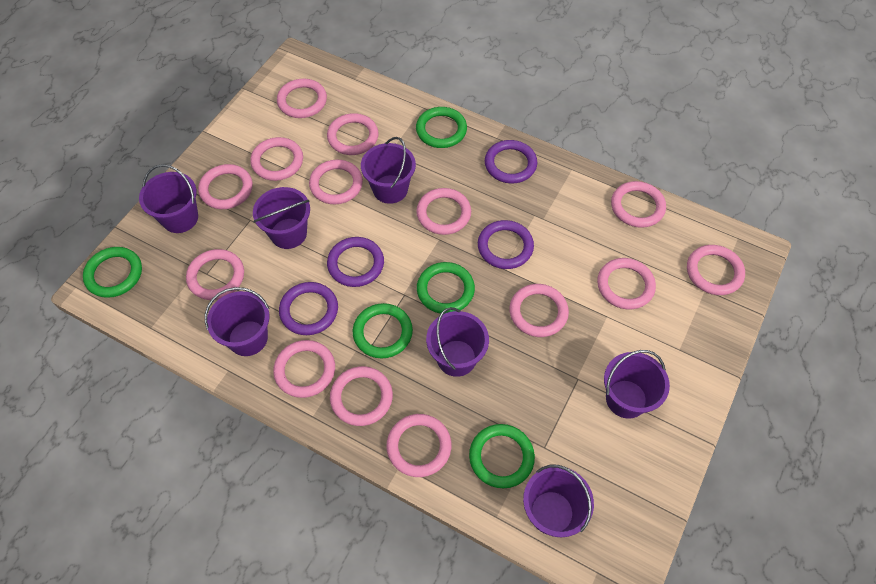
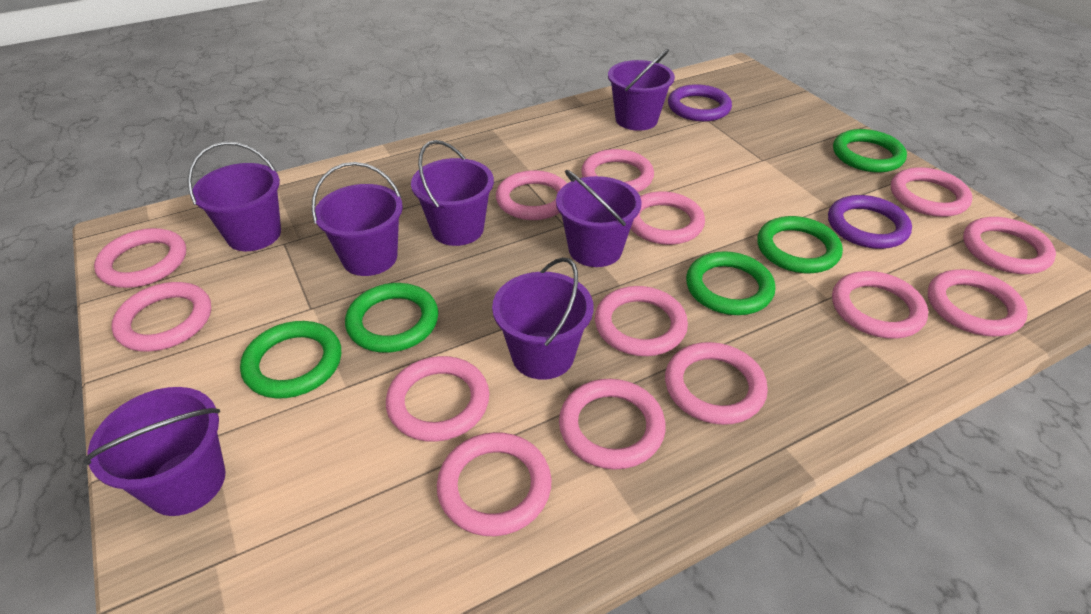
purple ring: 4 -> 2

